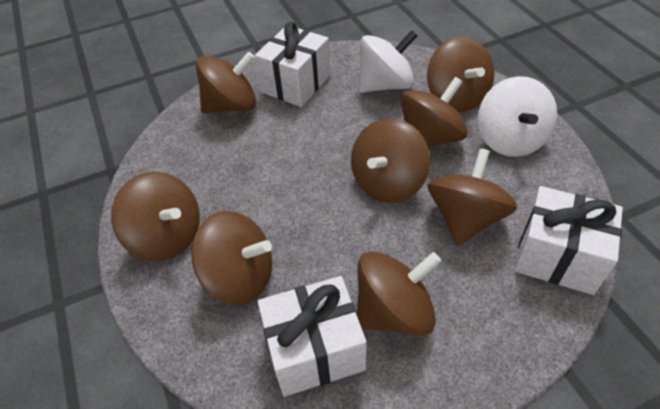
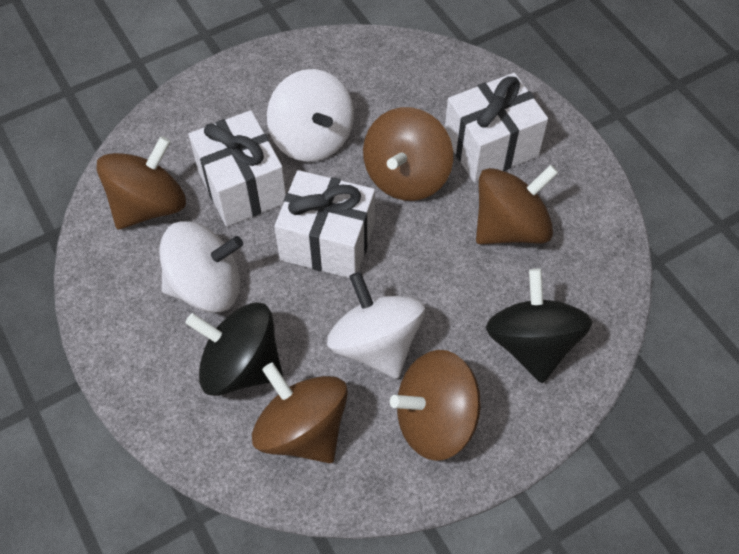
black spinning top: 0 -> 2
brown spinning top: 8 -> 5
white spinning top: 2 -> 3

